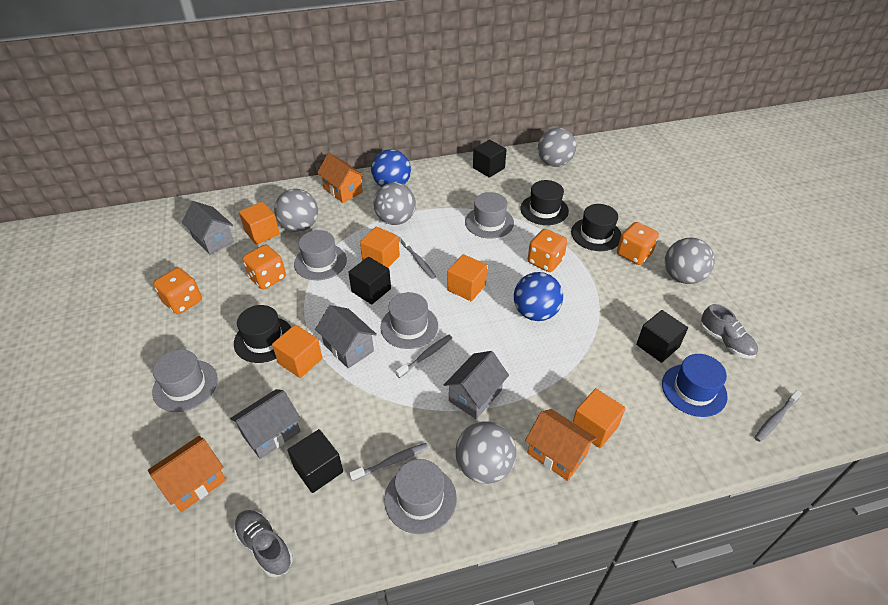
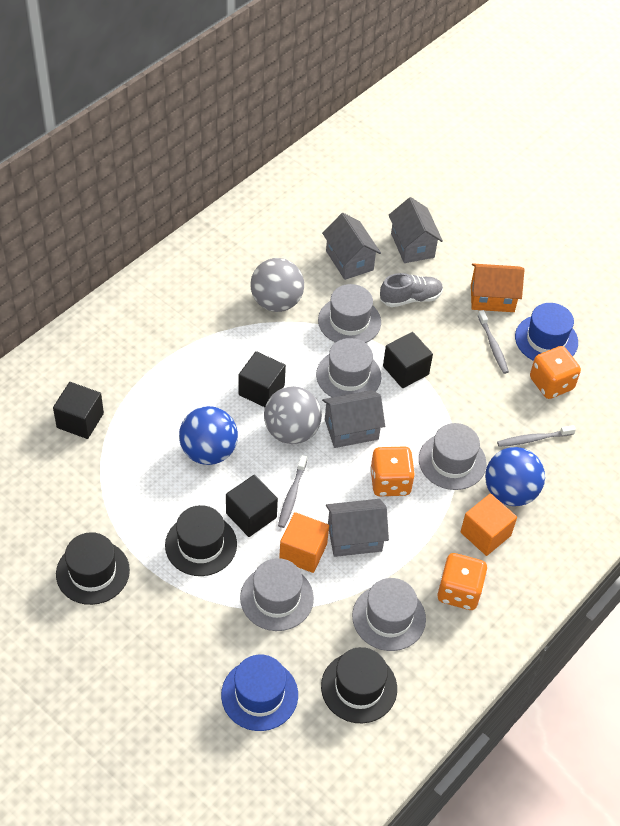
blue hat: 1 -> 2
grey ball: 5 -> 2
grey shoe: 2 -> 1
grey toothbrush: 4 -> 3
orange cube: 5 -> 2
orange dice: 4 -> 3
orange house: 3 -> 1

